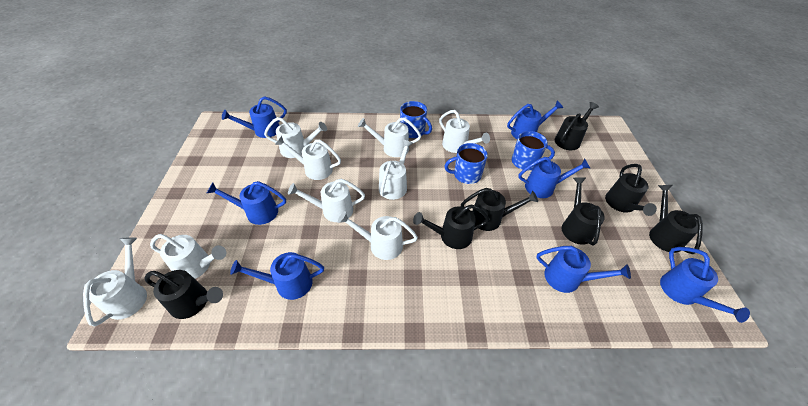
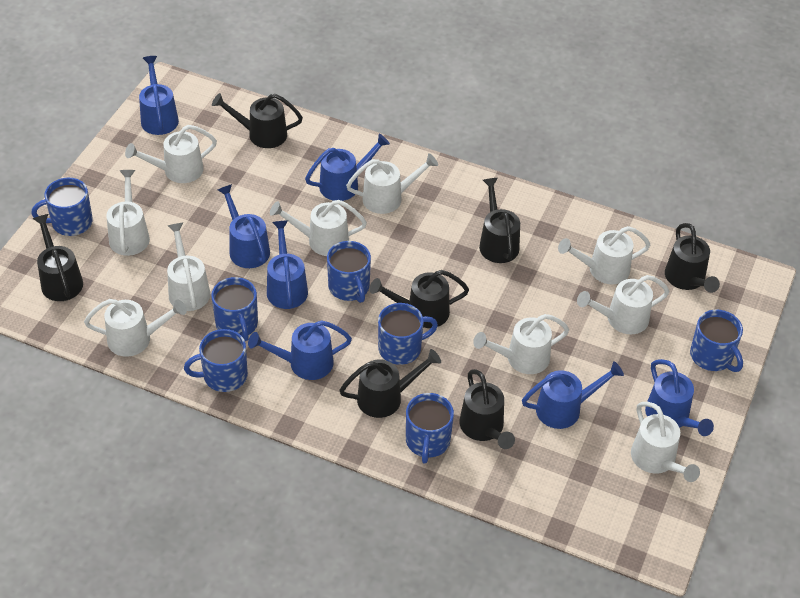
blue mug: 3 -> 7
white watering can: 9 -> 10

